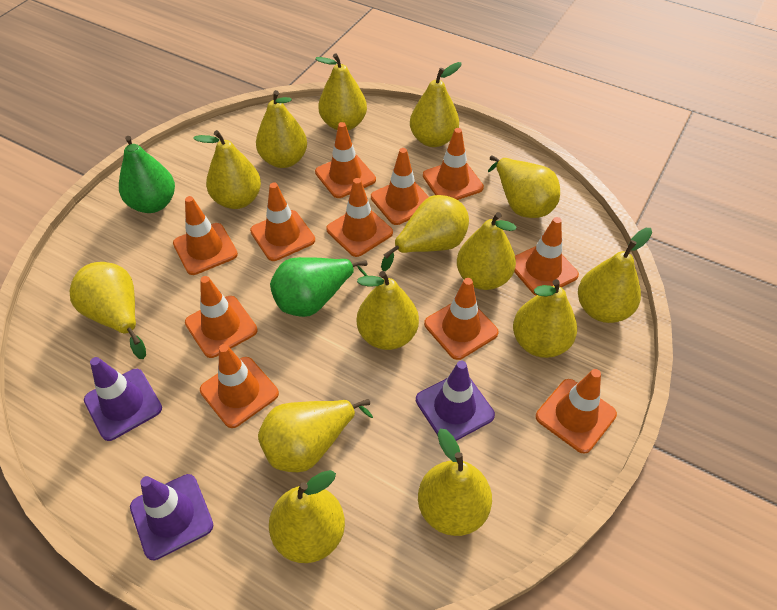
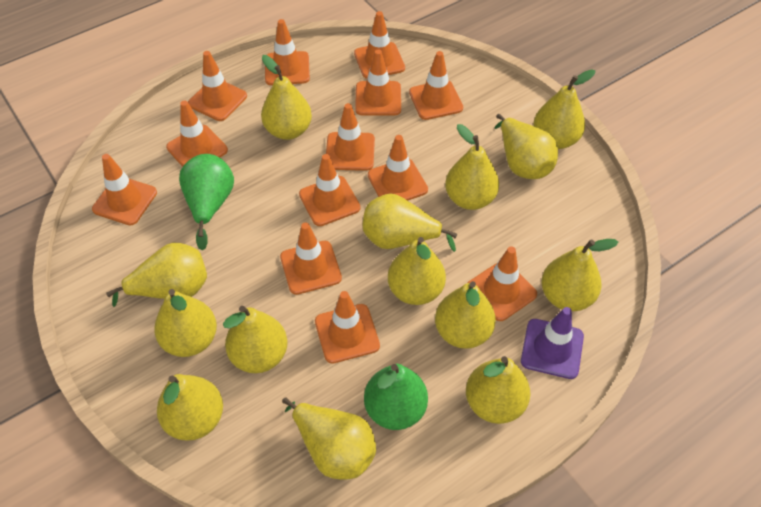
orange traffic cone: 11 -> 13
purple traffic cone: 3 -> 1

